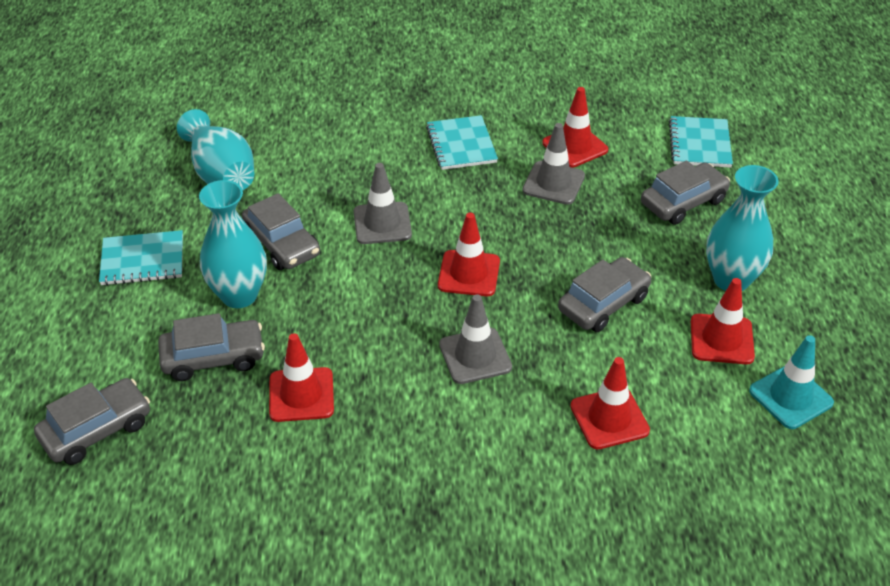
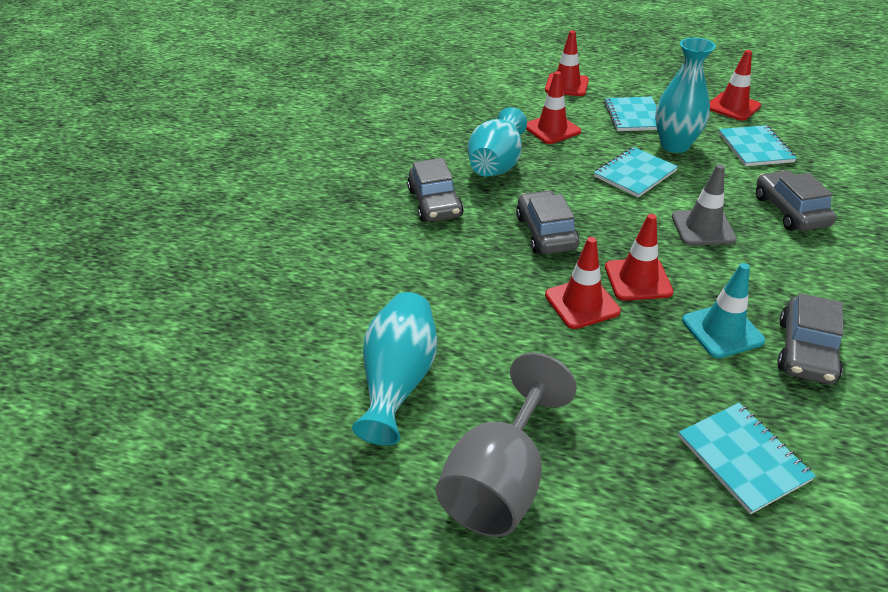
grey car: 5 -> 4
grey goblet: 0 -> 1
grey traffic cone: 3 -> 1
turquoise notebook: 3 -> 4

